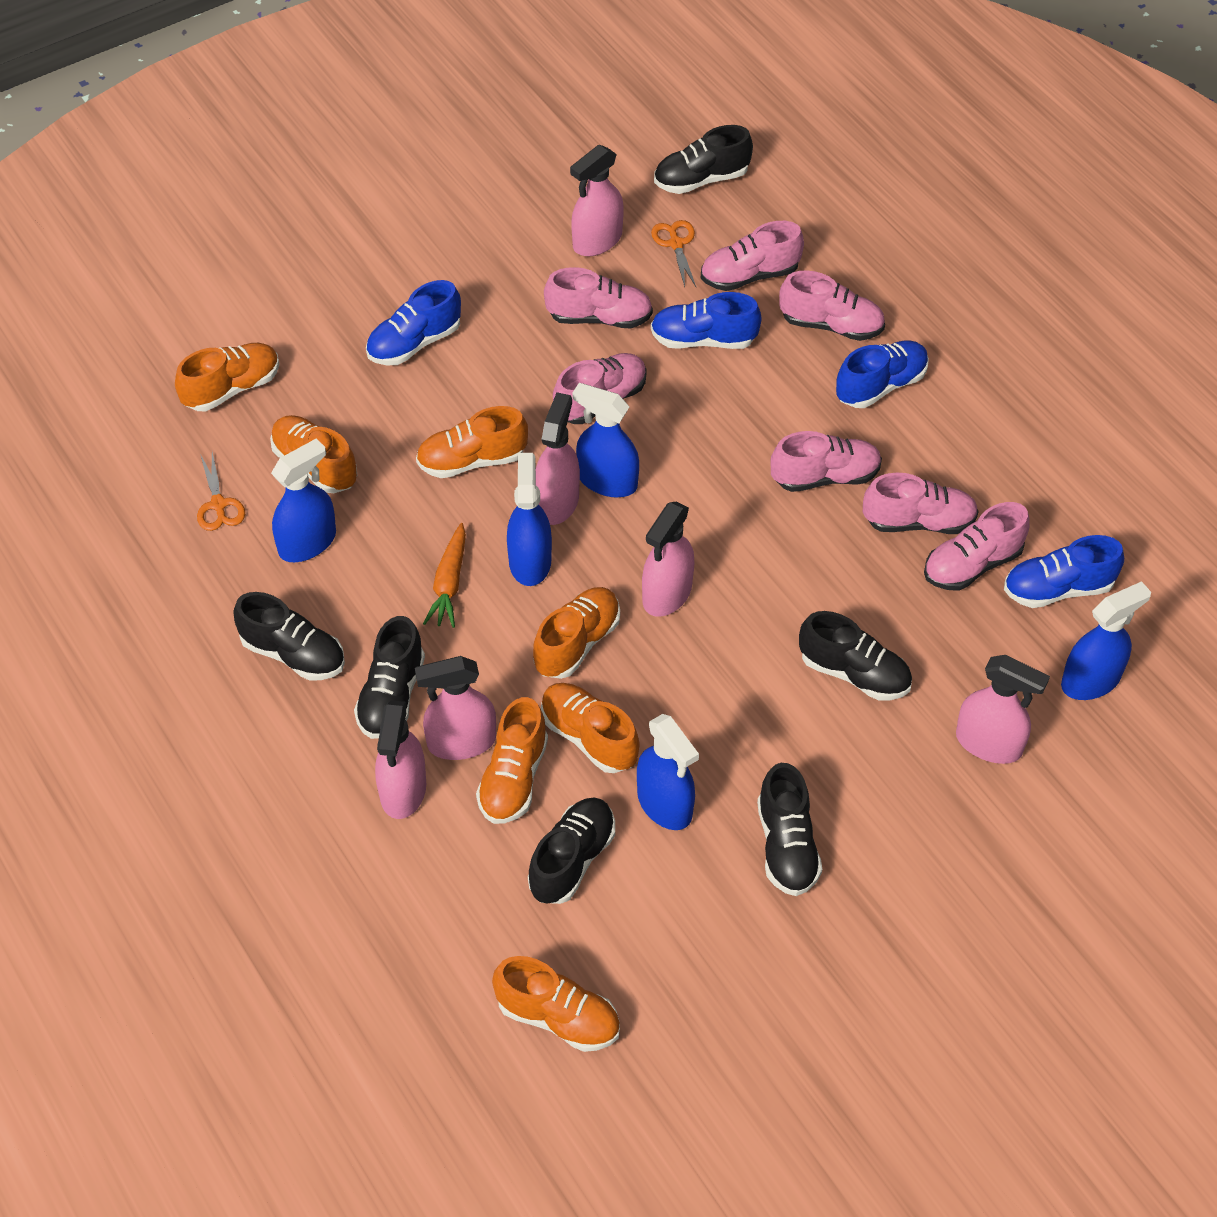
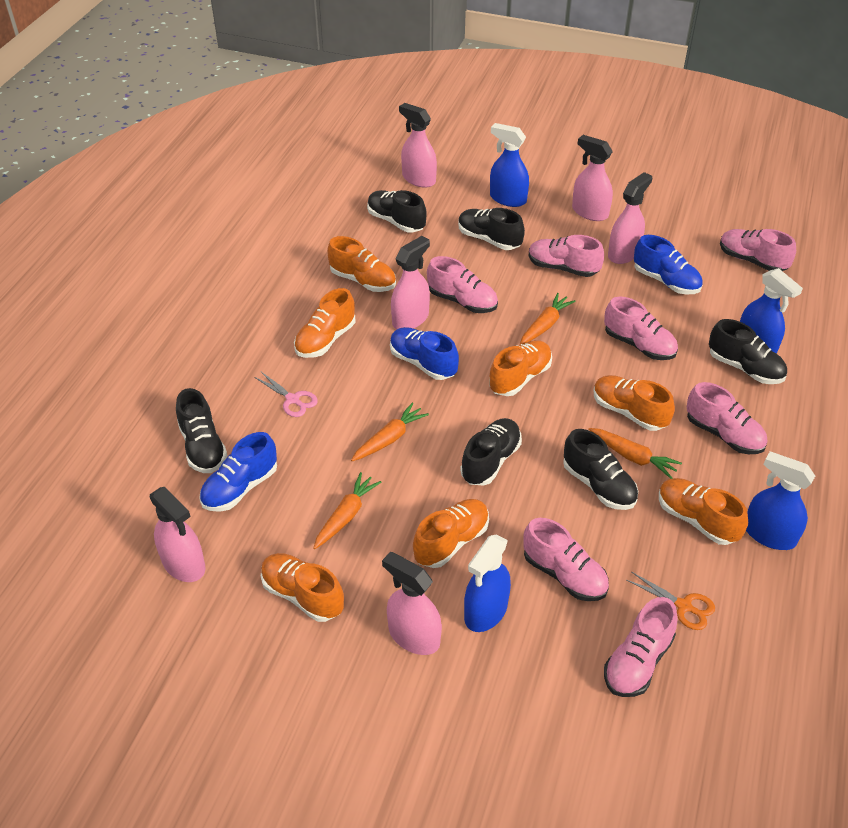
blue shoe: 4 -> 3
blue spray bottle: 5 -> 4
orange carrot: 1 -> 4
orange scissors: 2 -> 1
pink scissors: 0 -> 1

